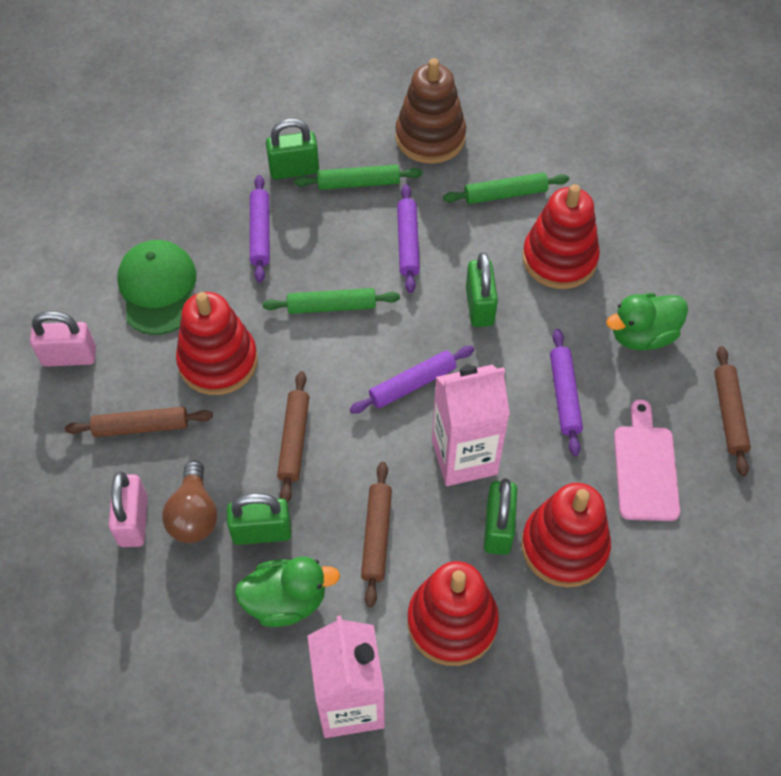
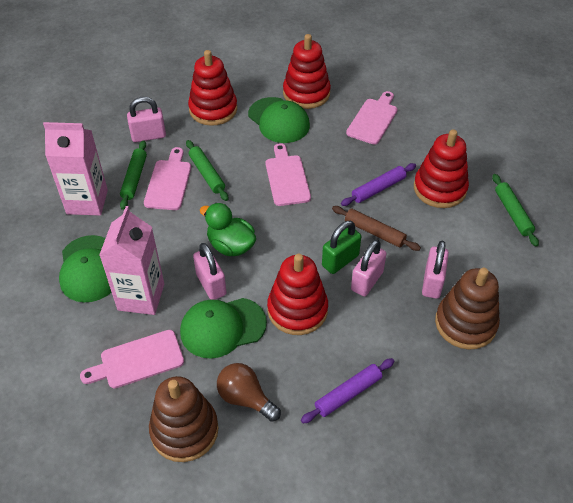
brown rolling pin: 4 -> 1
brown stacking toy: 1 -> 2
green cap: 1 -> 3
green duck: 2 -> 1
green padlock: 4 -> 1
pink cutting board: 1 -> 4
pink padlock: 2 -> 4
purple rolling pin: 4 -> 2

